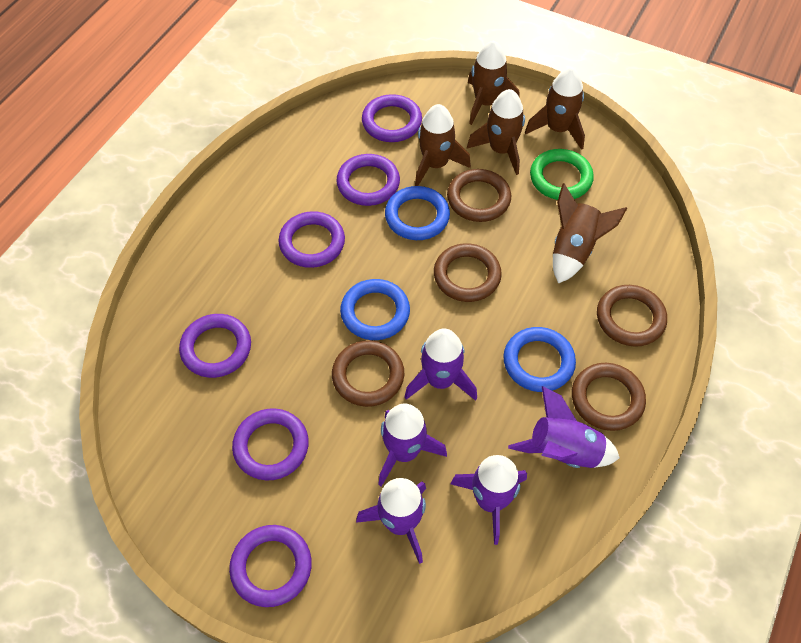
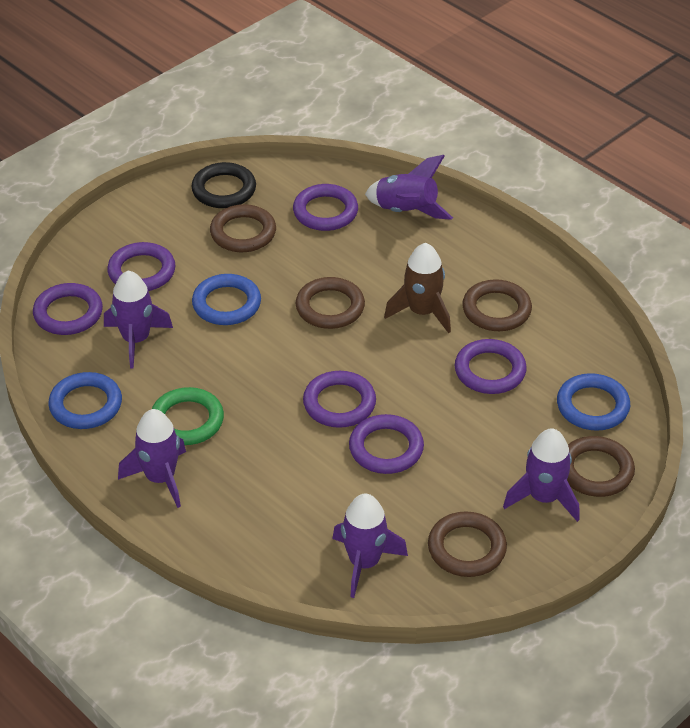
black ring: 0 -> 1
brown rocket: 5 -> 1

